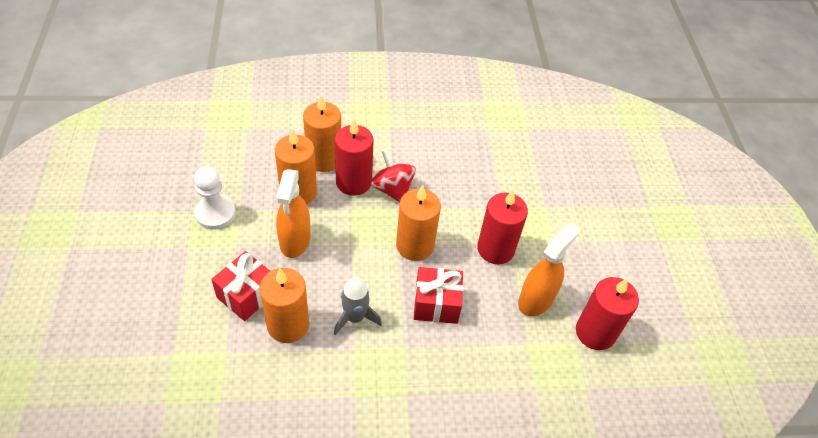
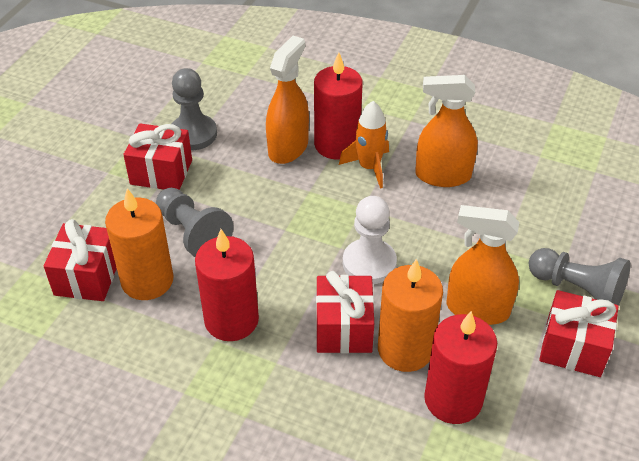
grey pawn: 0 -> 3
grey rocket: 1 -> 0
orange candle: 4 -> 2
orange rocket: 0 -> 1
orange spray bottle: 2 -> 3
red gift: 2 -> 4
red spinning top: 1 -> 0

